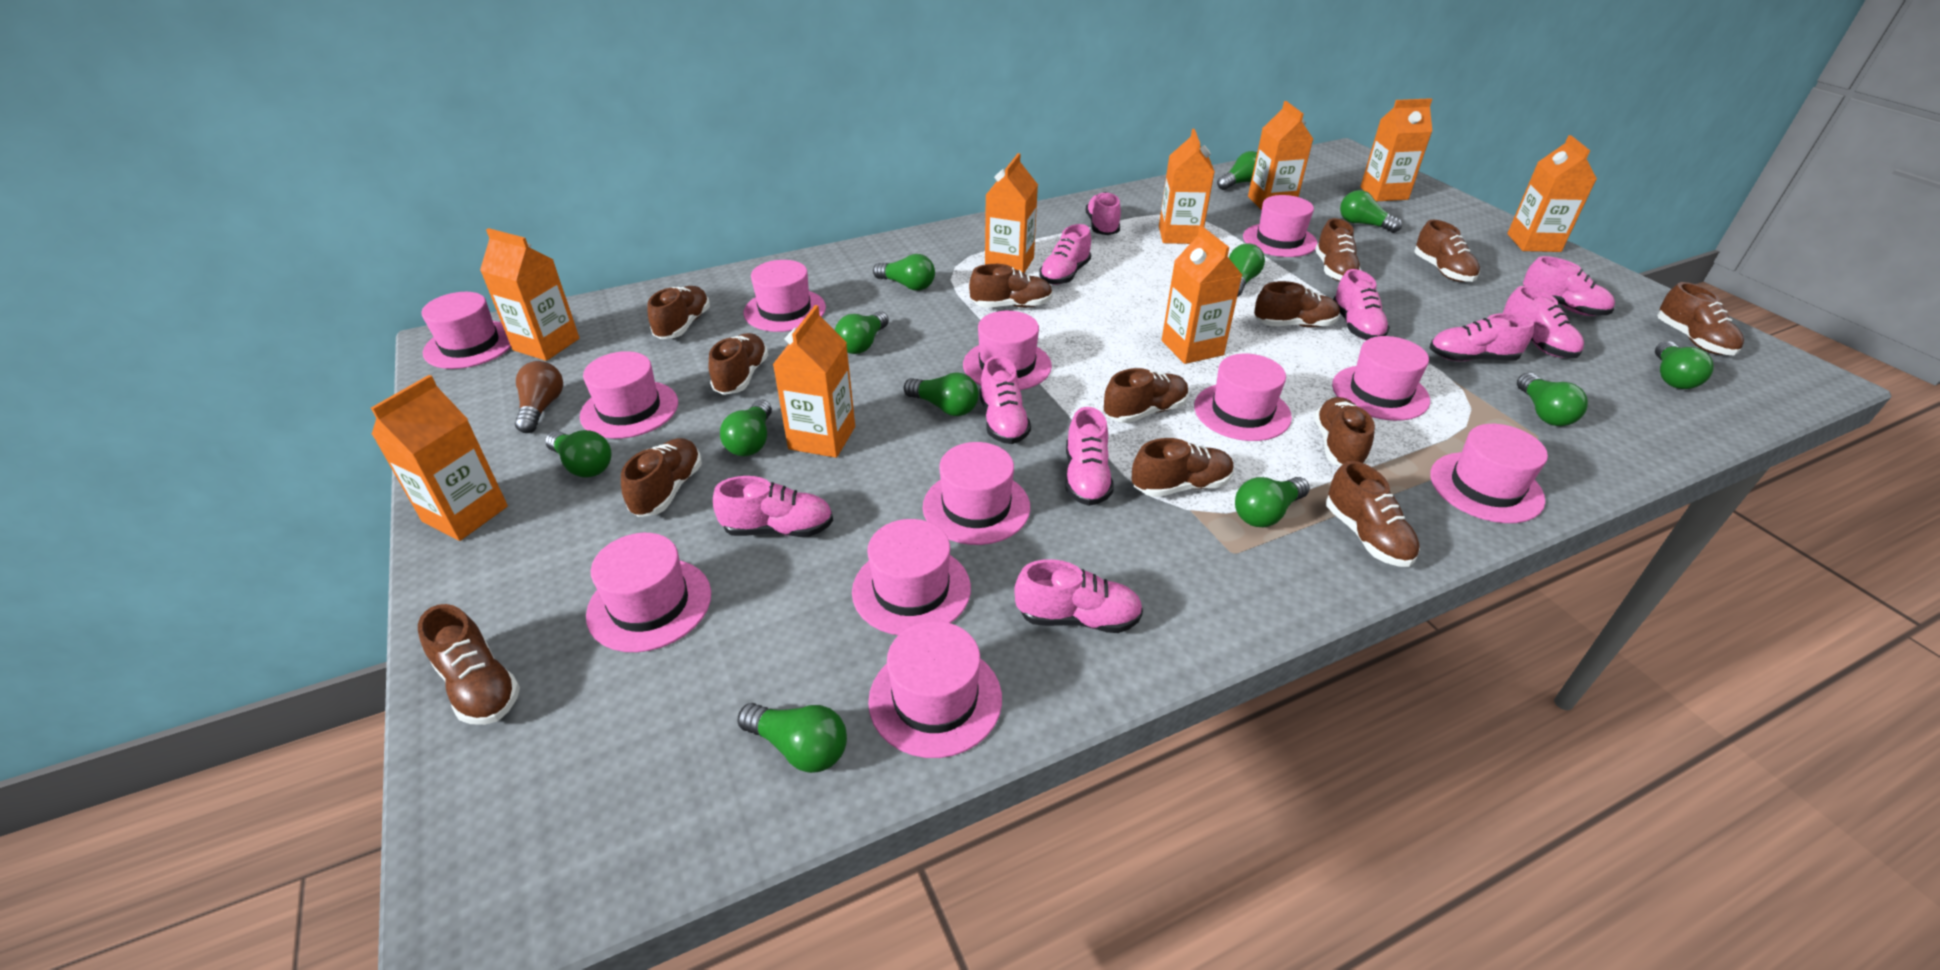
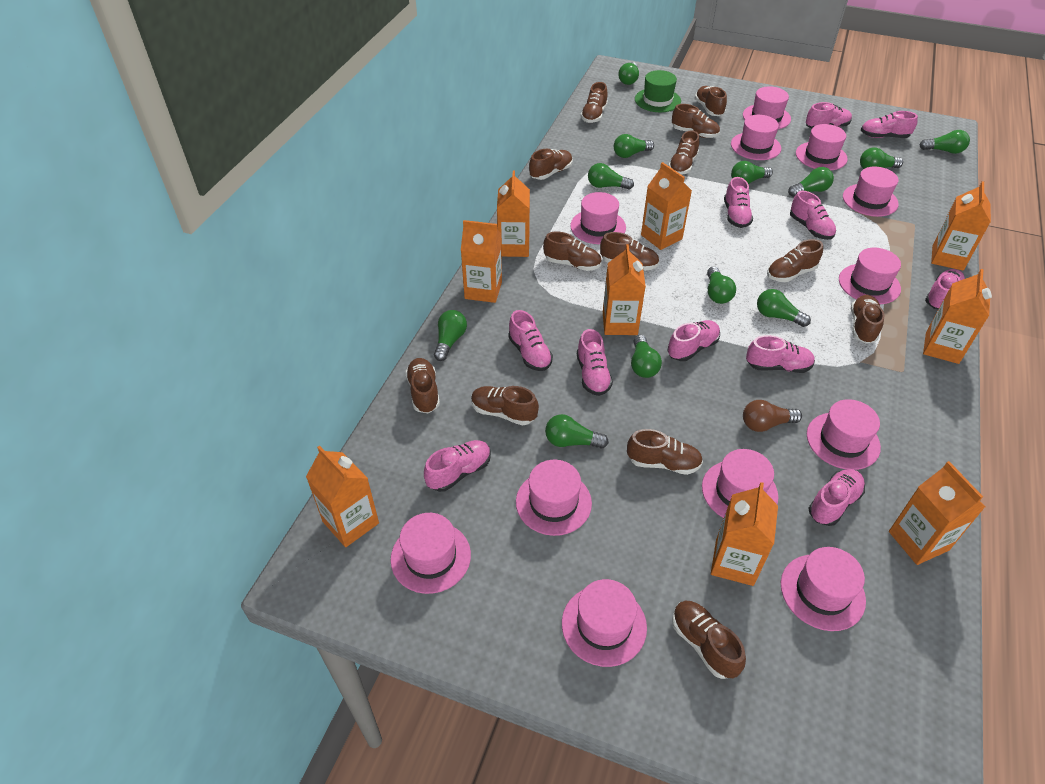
green hat: 0 -> 1
pink shoe: 10 -> 11

